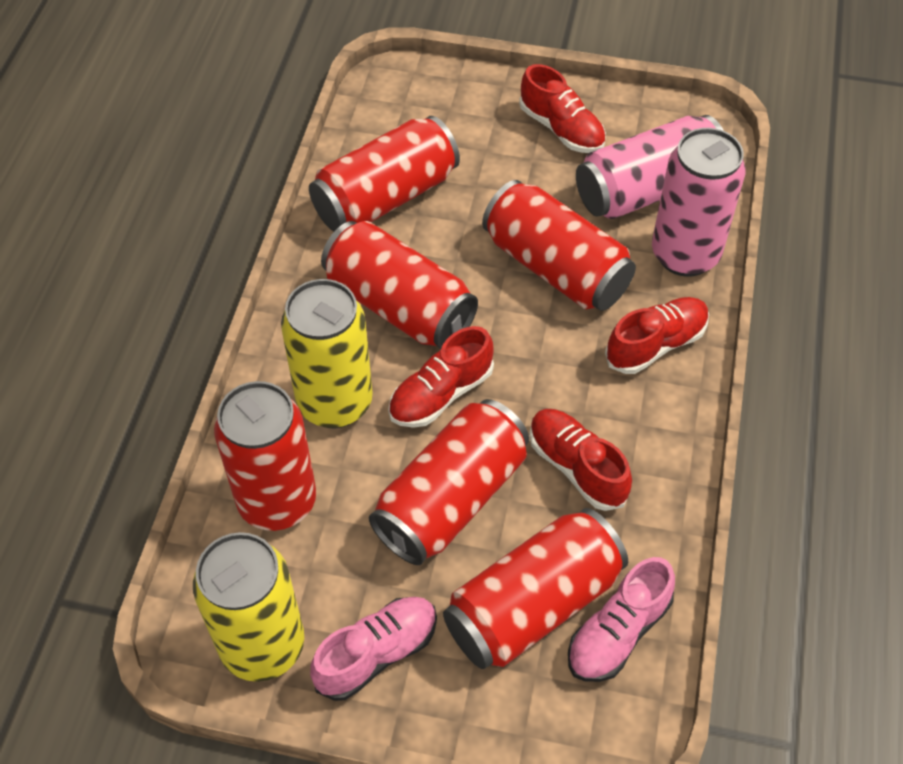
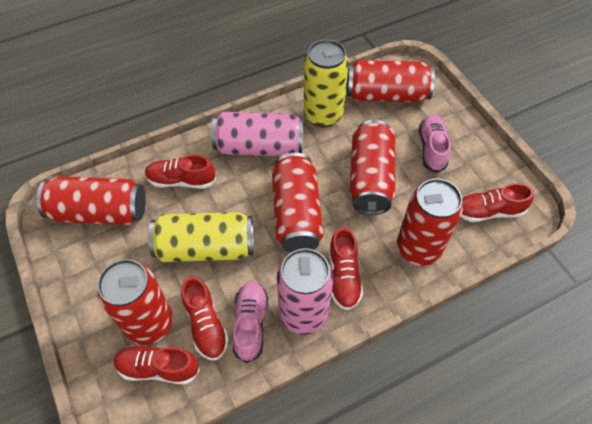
red shoe: 4 -> 5

